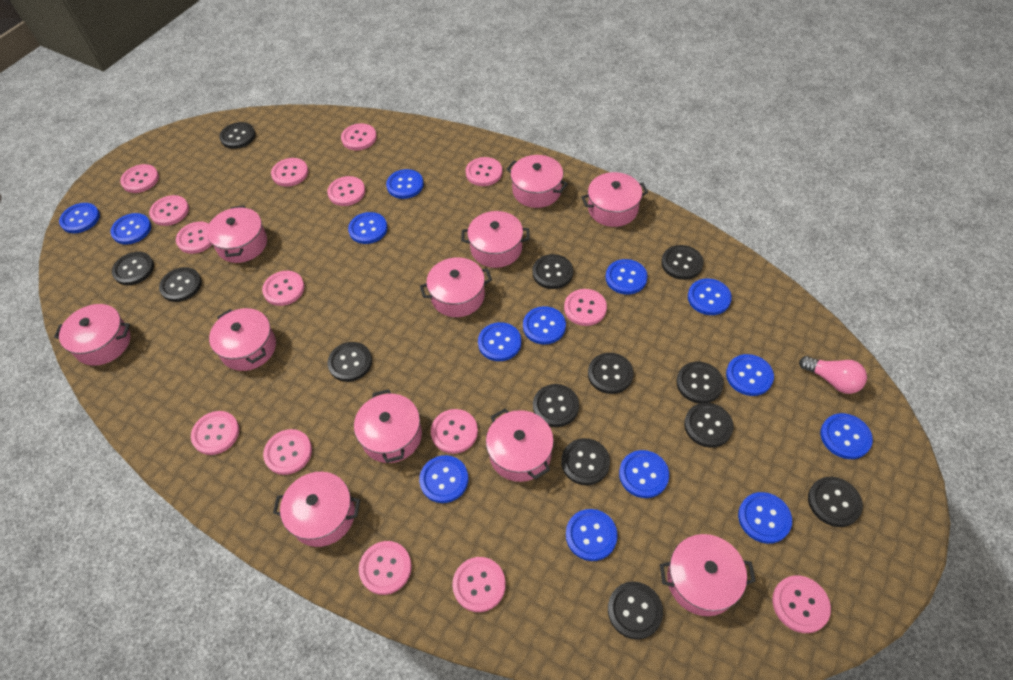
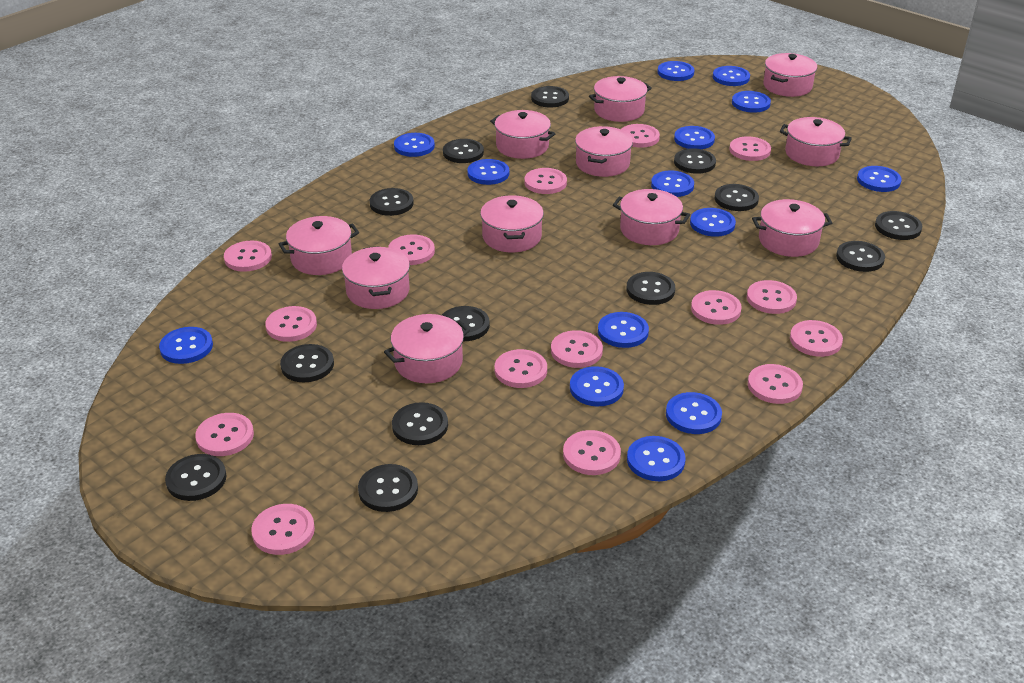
pink light bulb: 1 -> 0

